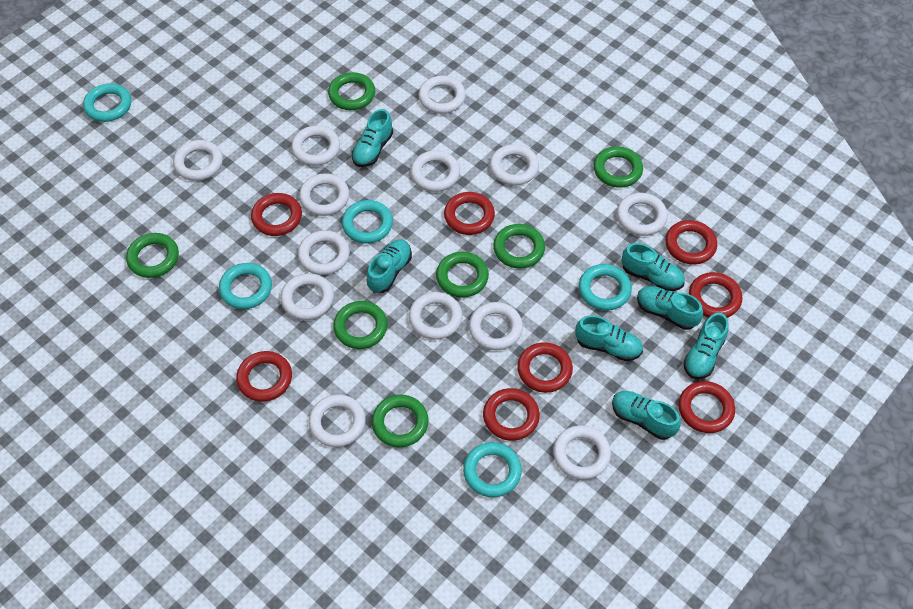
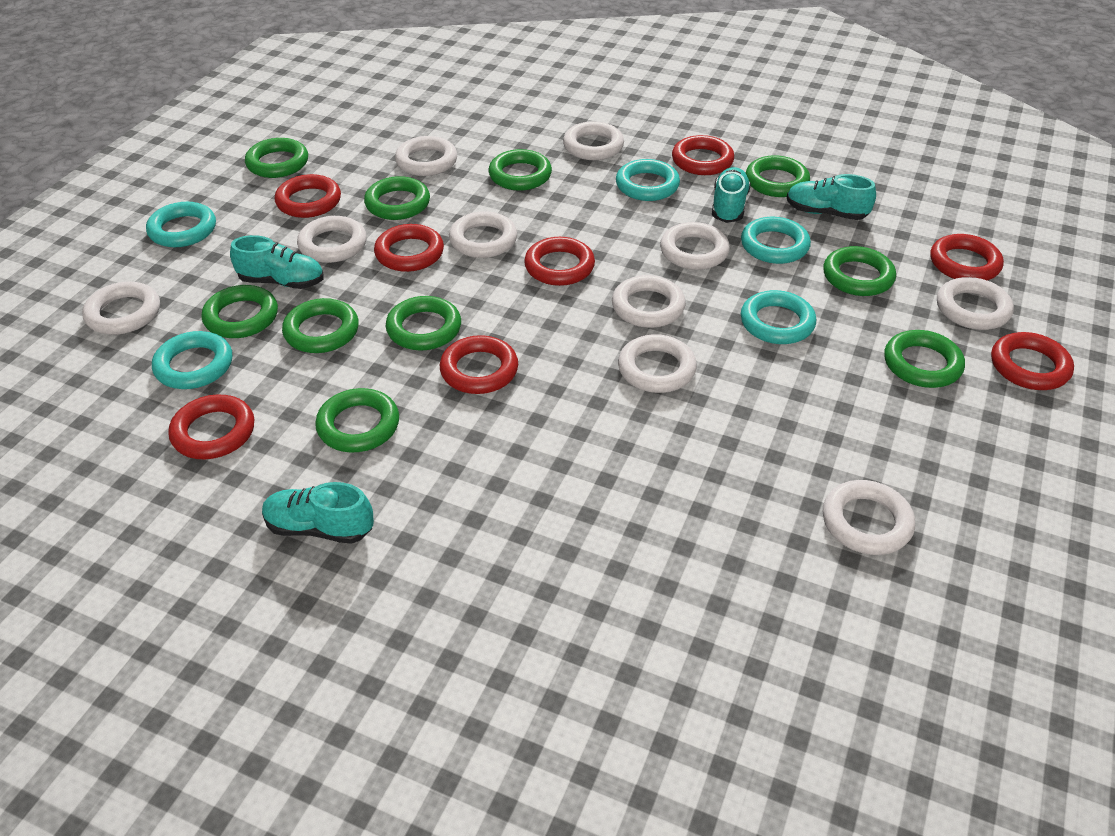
green ring: 7 -> 10
turquoise shoe: 7 -> 4
white ring: 13 -> 10

